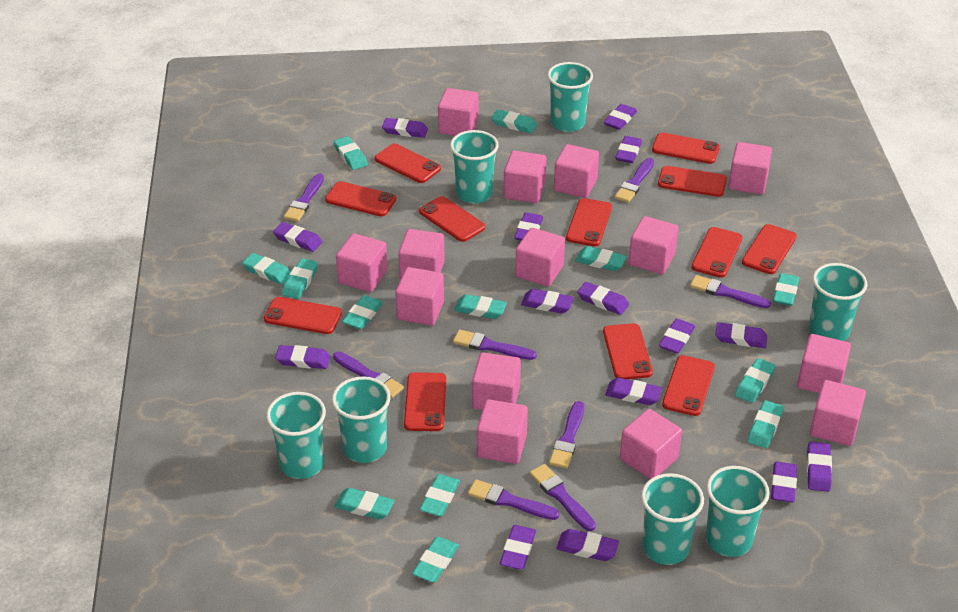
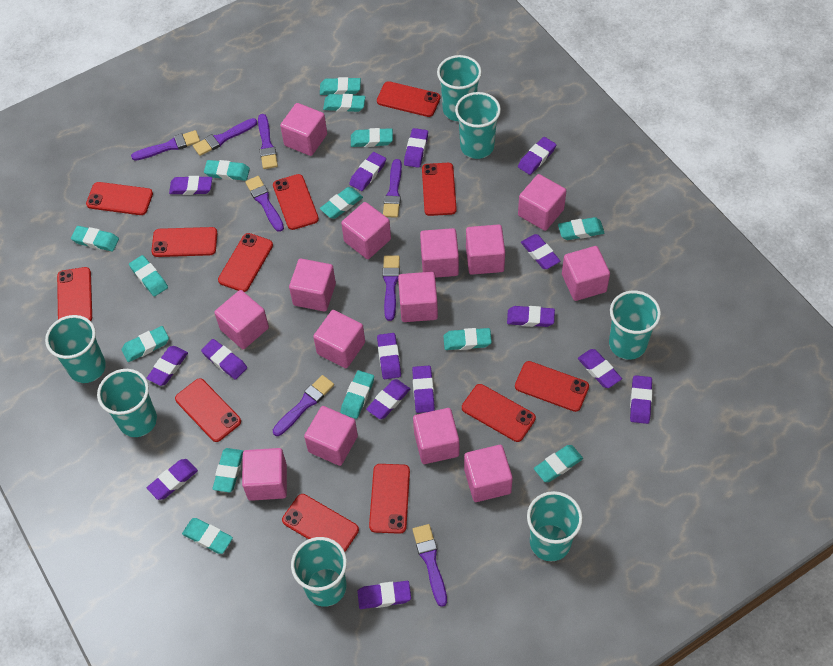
turquoise eraser: 13 -> 14

